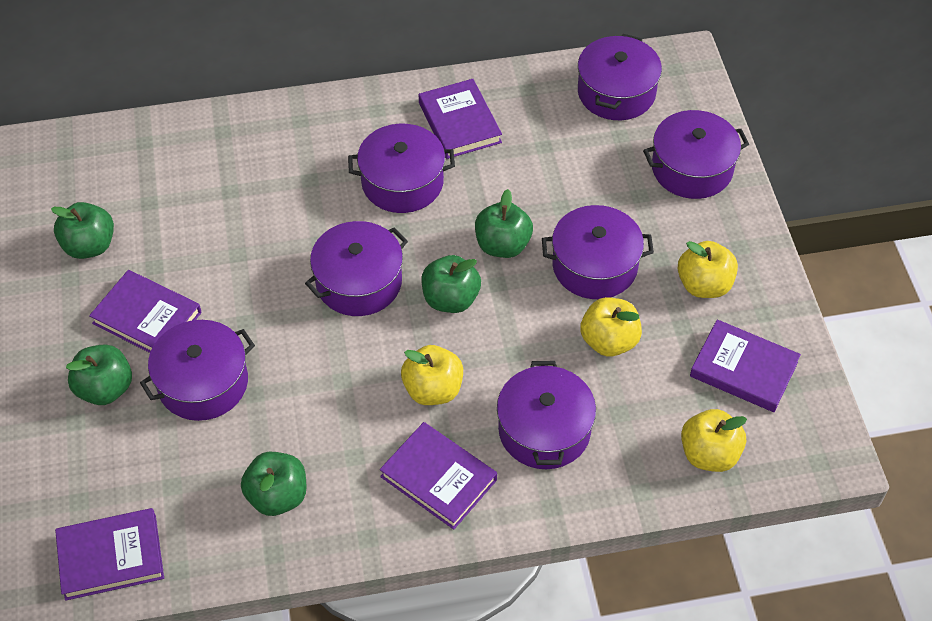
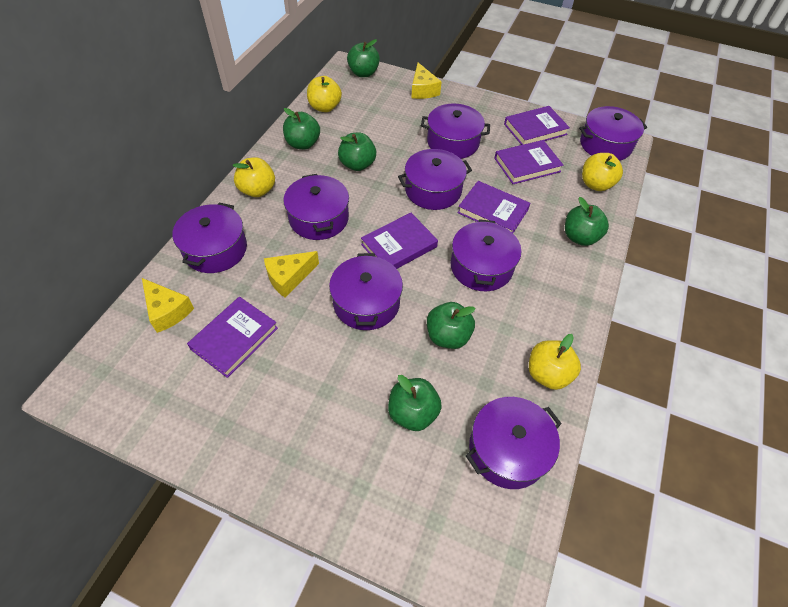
green apple: 5 -> 6
purple pot: 7 -> 8
yellow cheese: 0 -> 3

